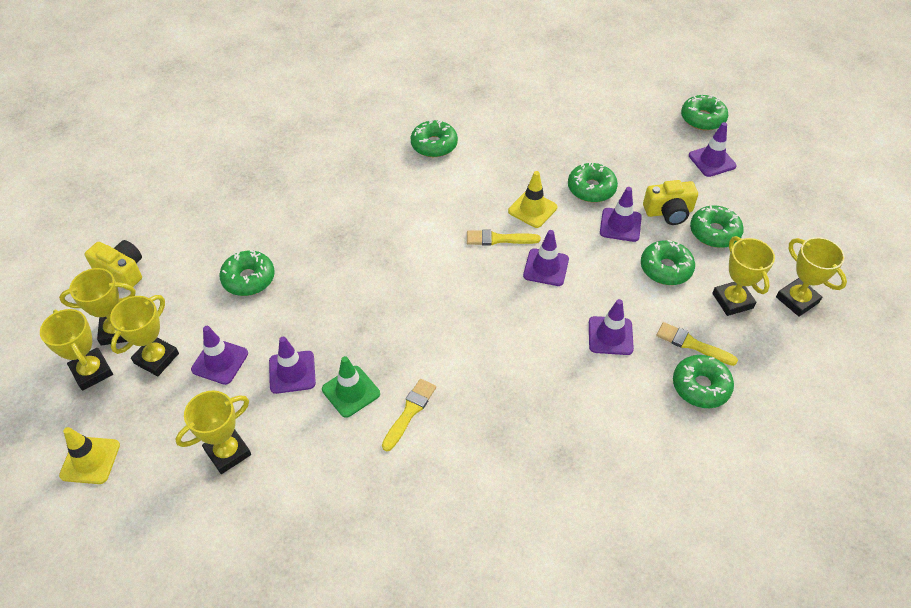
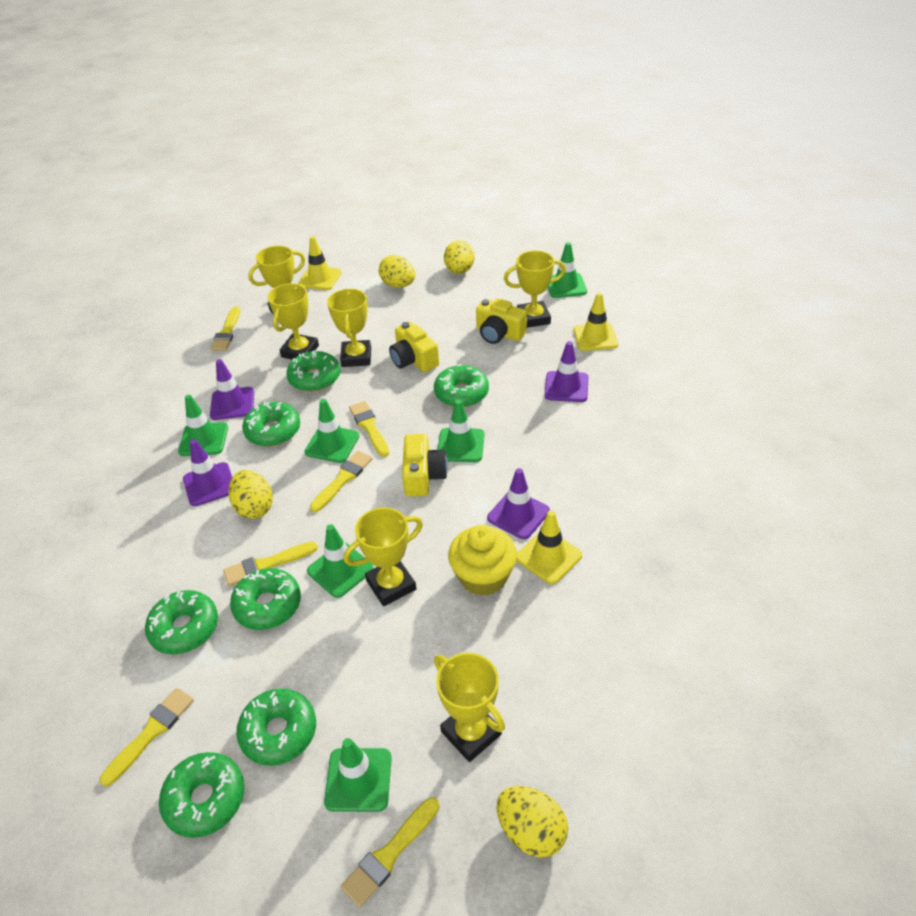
green traffic cone: 1 -> 6
purple traffic cone: 6 -> 4
yellow brush: 3 -> 6
yellow camera: 2 -> 3
yellow cupcake: 0 -> 1
yellow egg: 0 -> 4
yellow traffic cone: 2 -> 3

